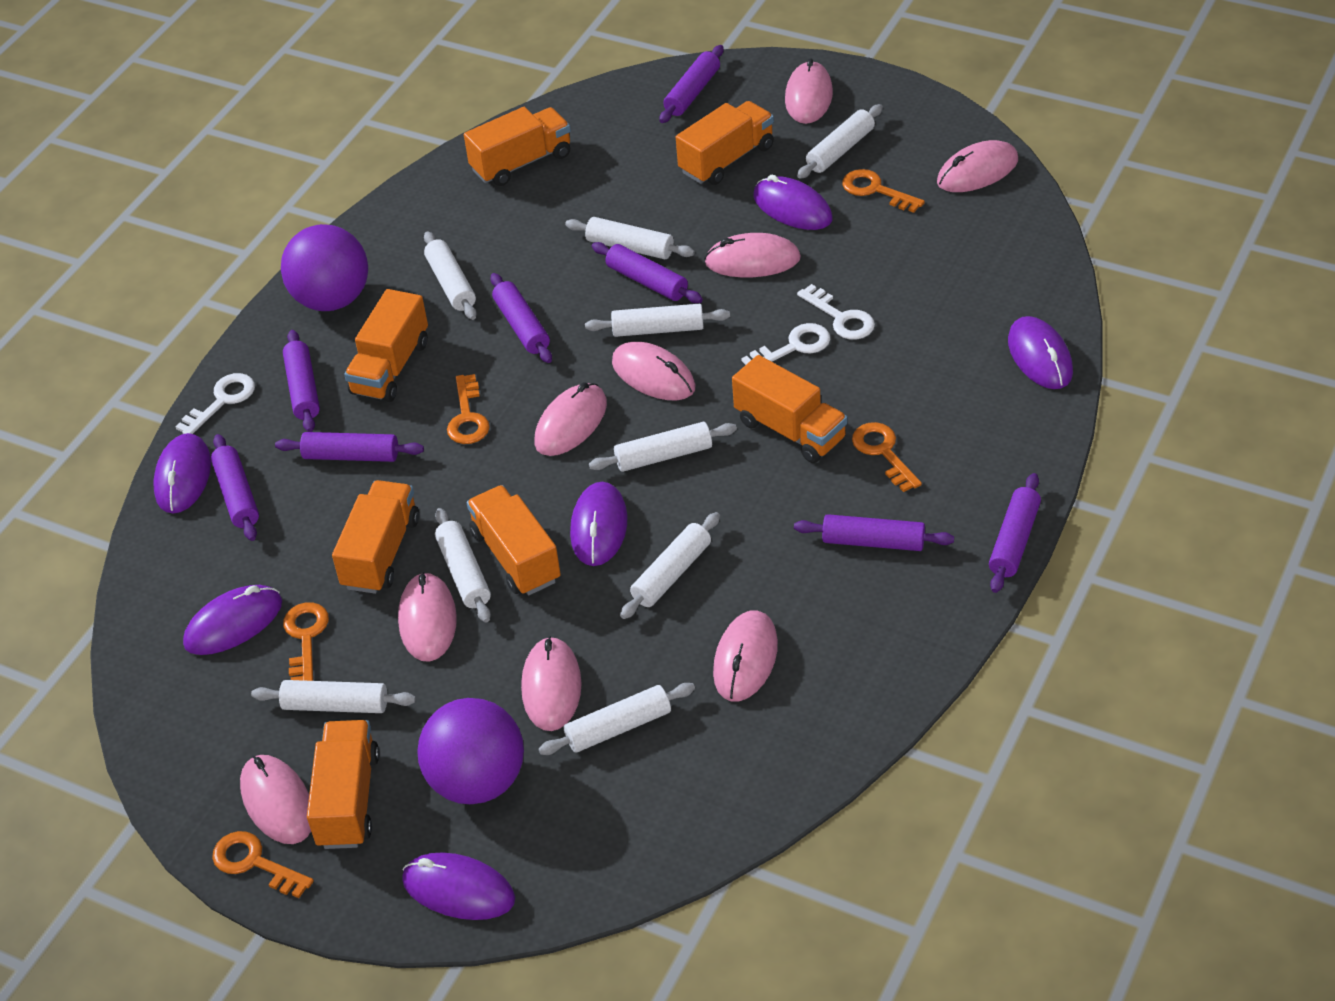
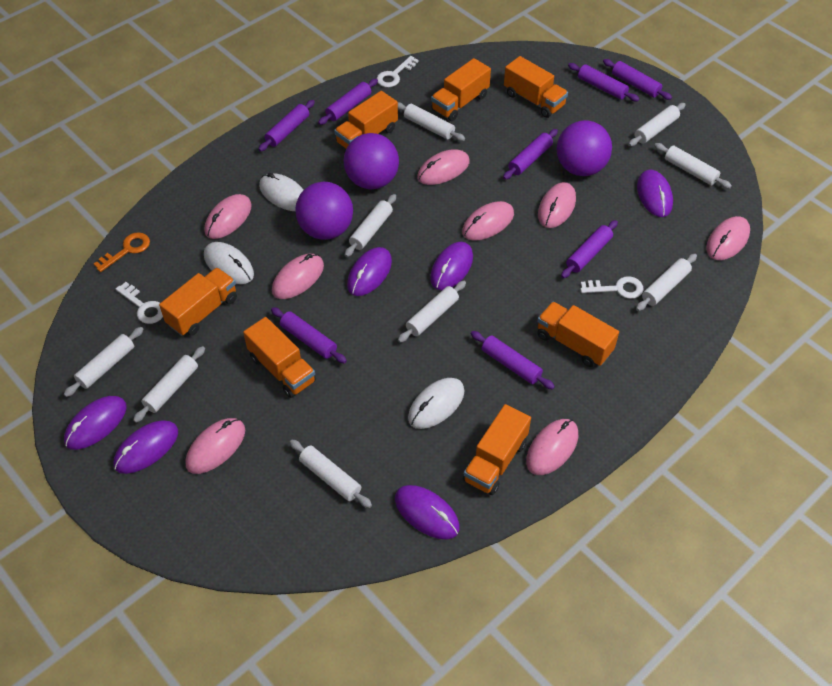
orange key: 5 -> 1
pink mouse: 9 -> 8
purple ball: 2 -> 3
white mouse: 0 -> 3

